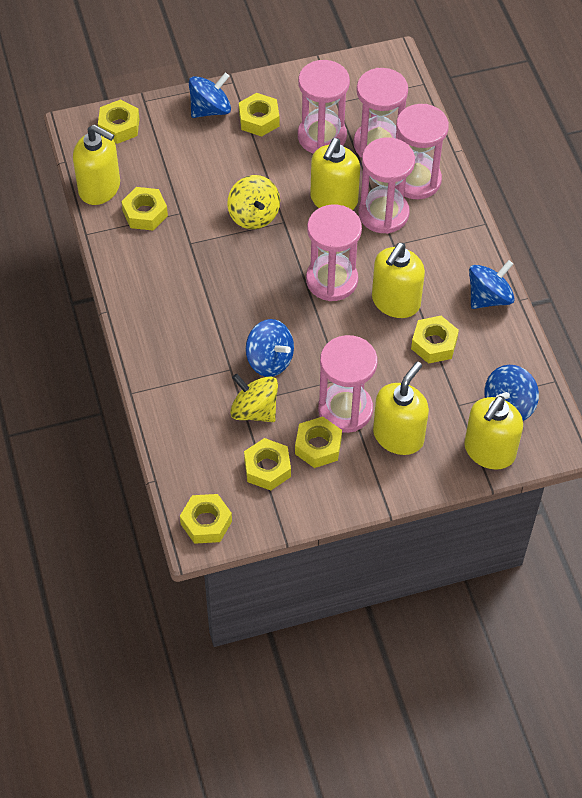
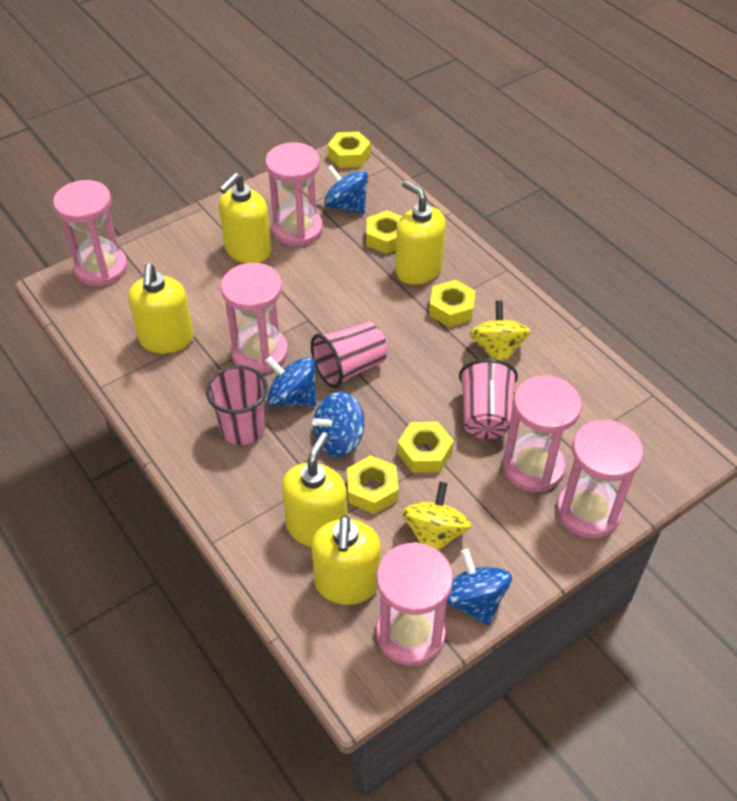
pink cup: 0 -> 3
yellow nut: 7 -> 5

